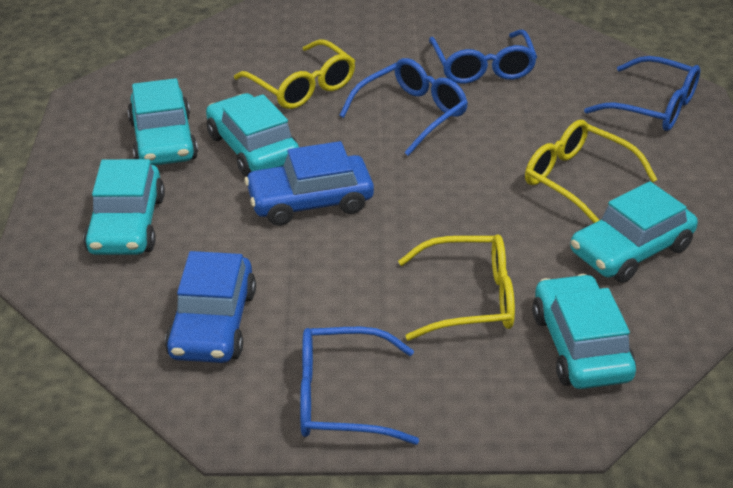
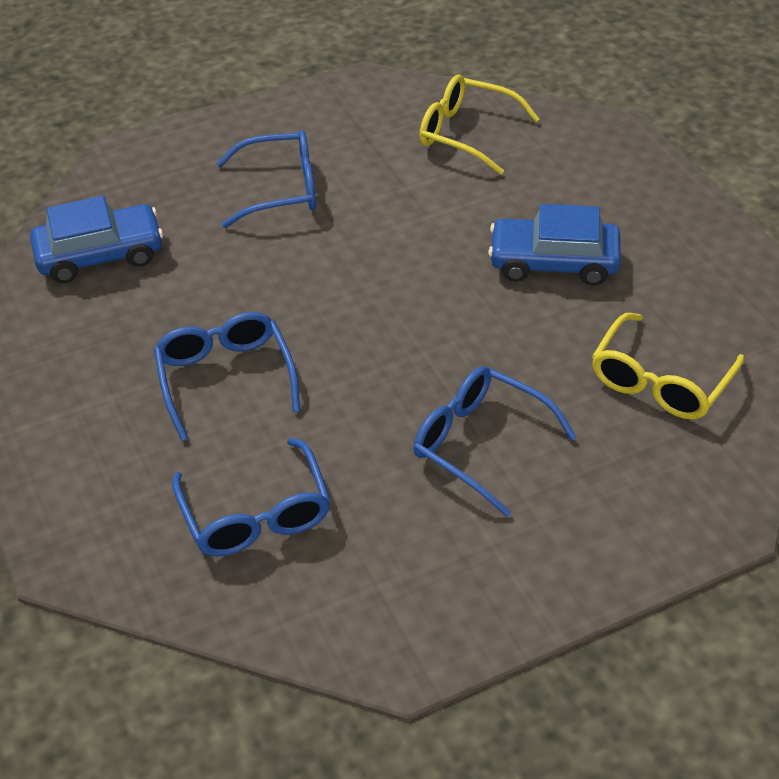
turquoise car: 5 -> 0
yellow glasses: 3 -> 2

